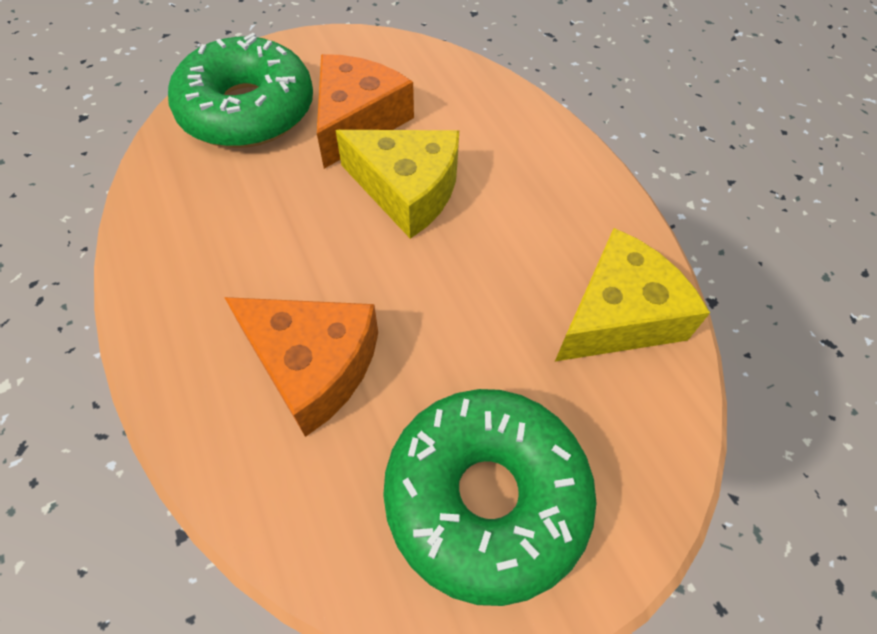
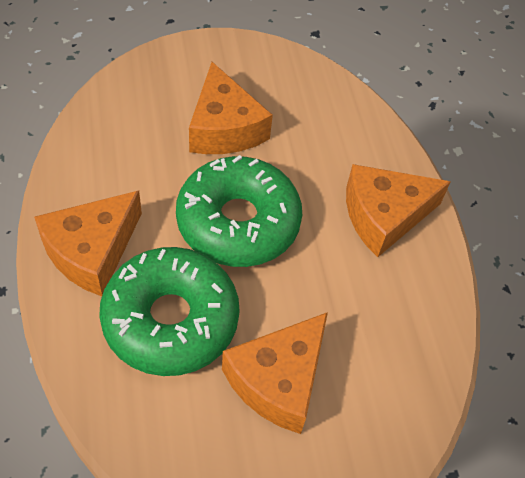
orange cheese: 2 -> 4
yellow cheese: 2 -> 0

